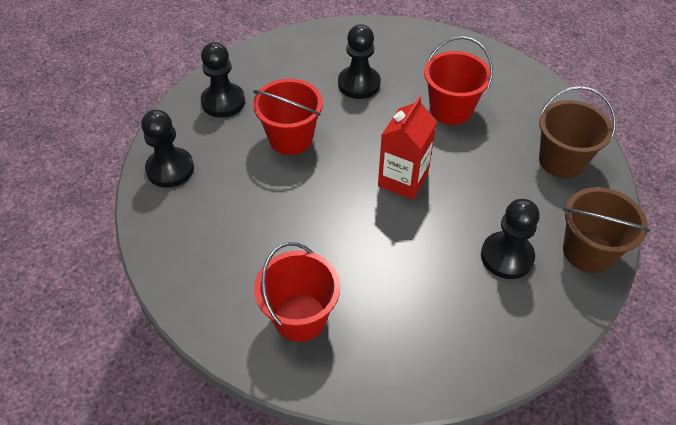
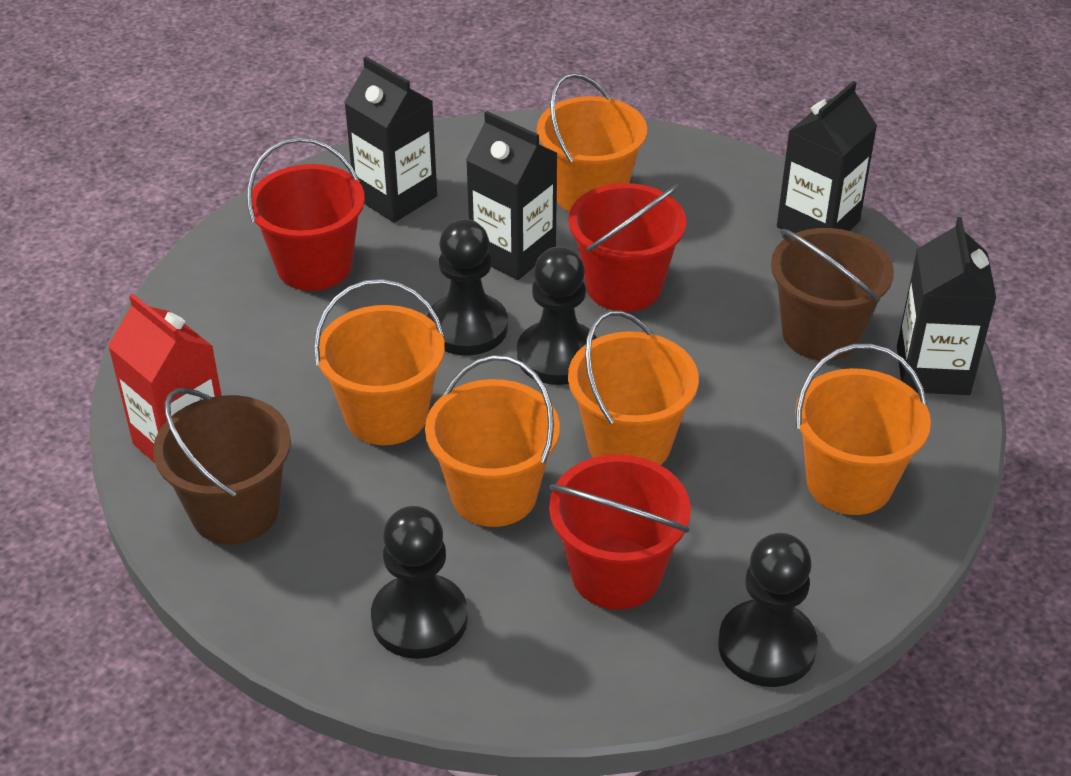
black carton: 0 -> 4
orange bucket: 0 -> 5

